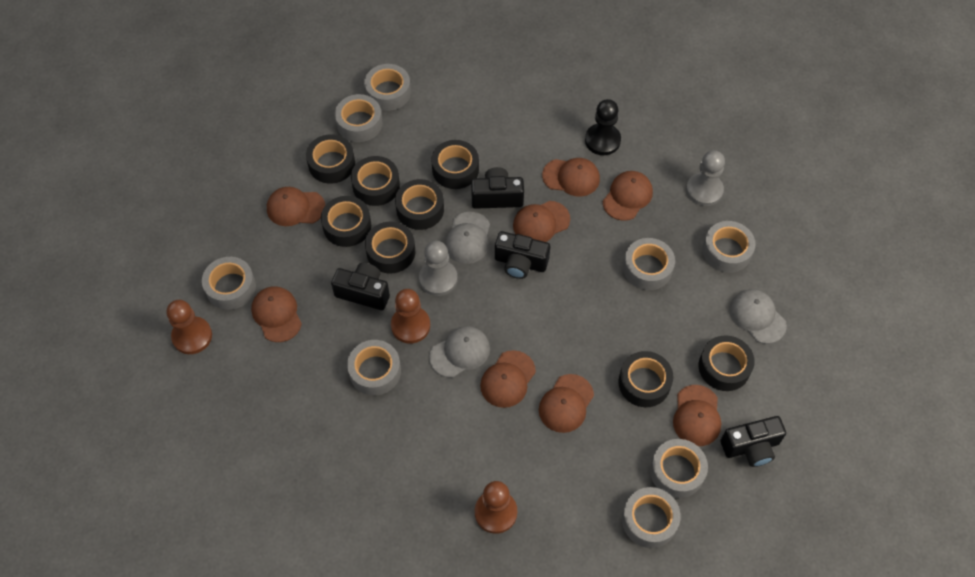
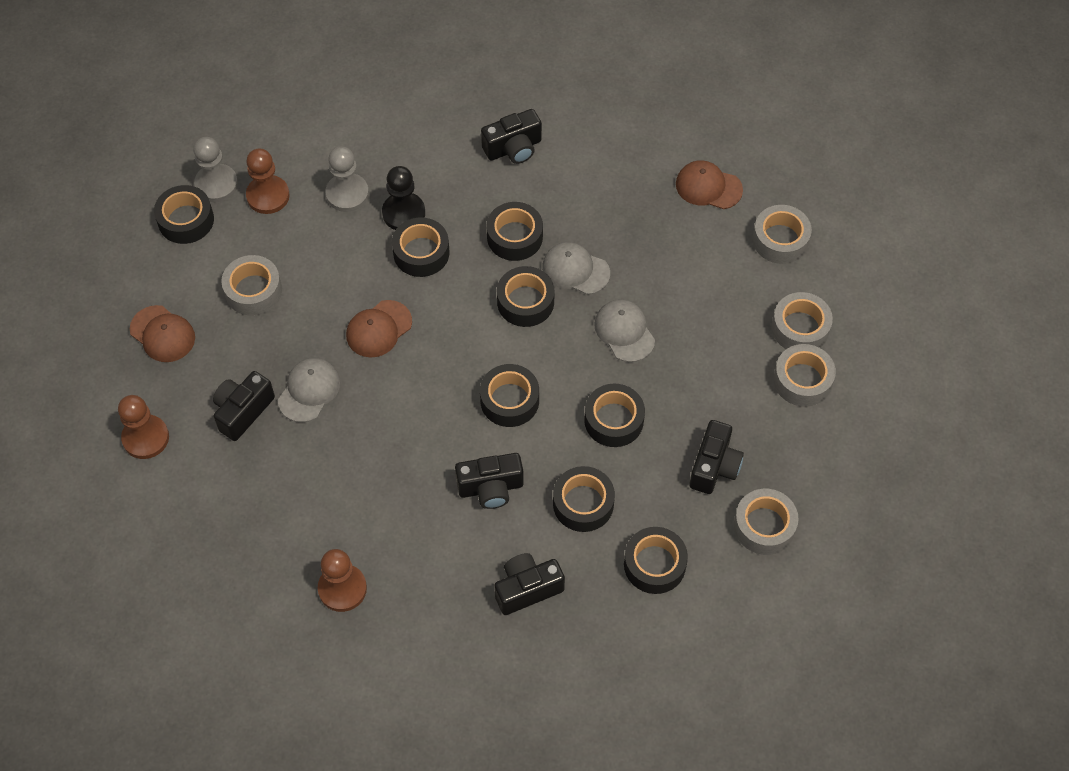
black camera: 4 -> 5
brown cap: 8 -> 3
grey tape: 8 -> 5

